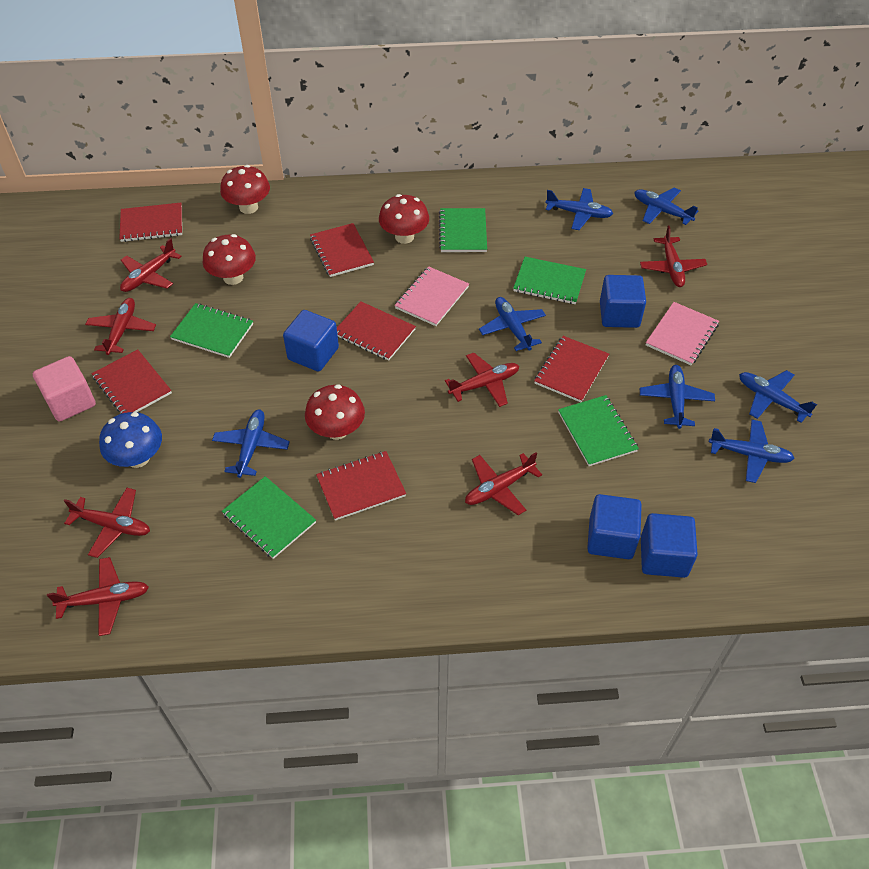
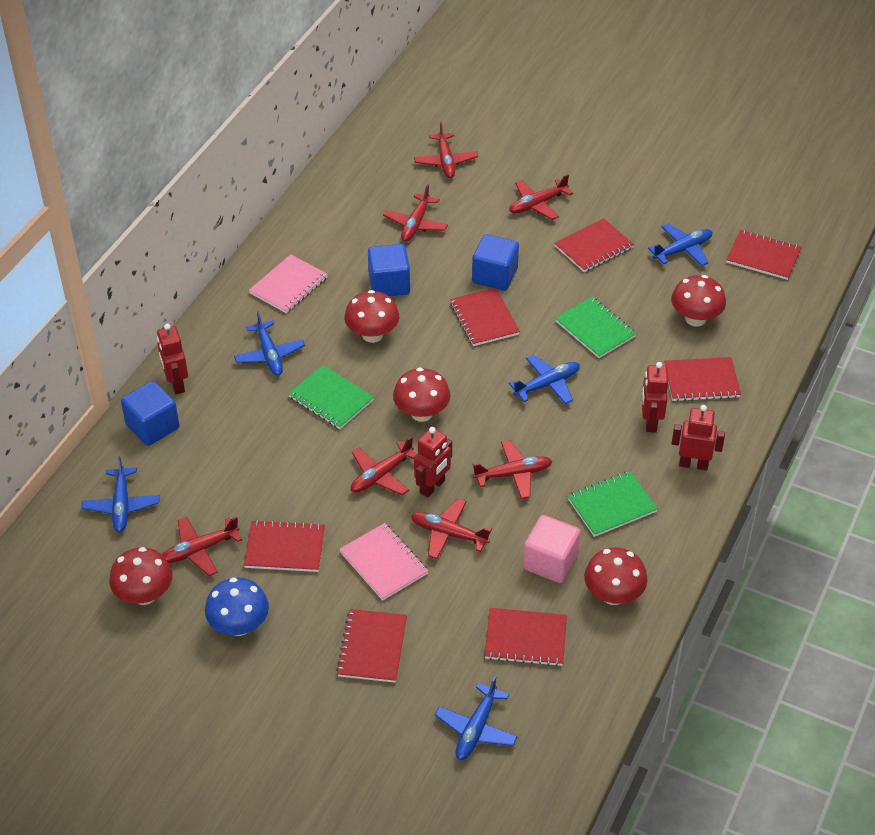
blue cube: 4 -> 3
blue plane: 7 -> 5
green notebook: 5 -> 3
red mushroom: 4 -> 5
red notebook: 6 -> 7
red robot: 0 -> 4

